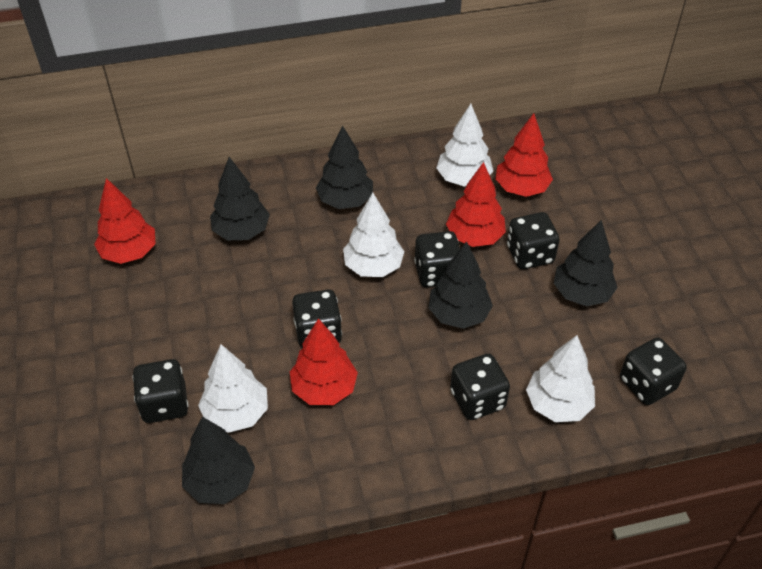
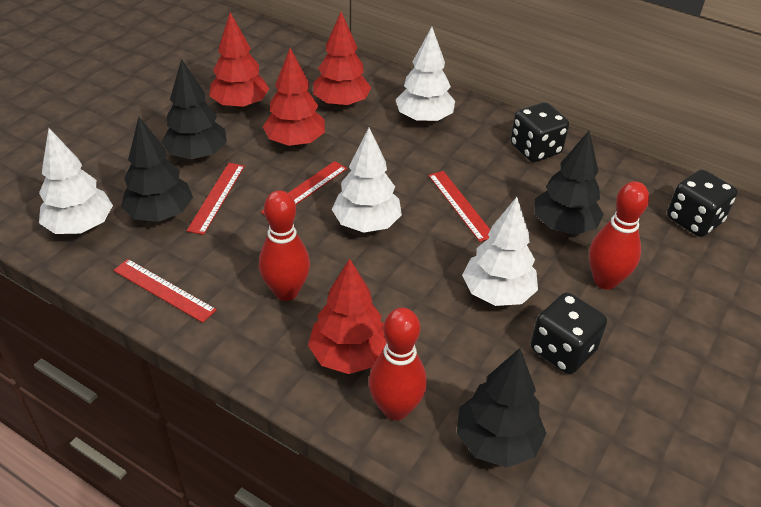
black dice: 6 -> 3
black tree: 5 -> 4
red bowling pin: 0 -> 3
red ruler: 0 -> 4

